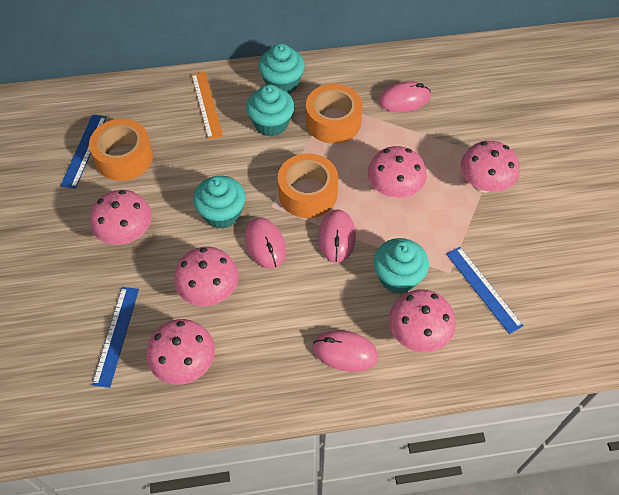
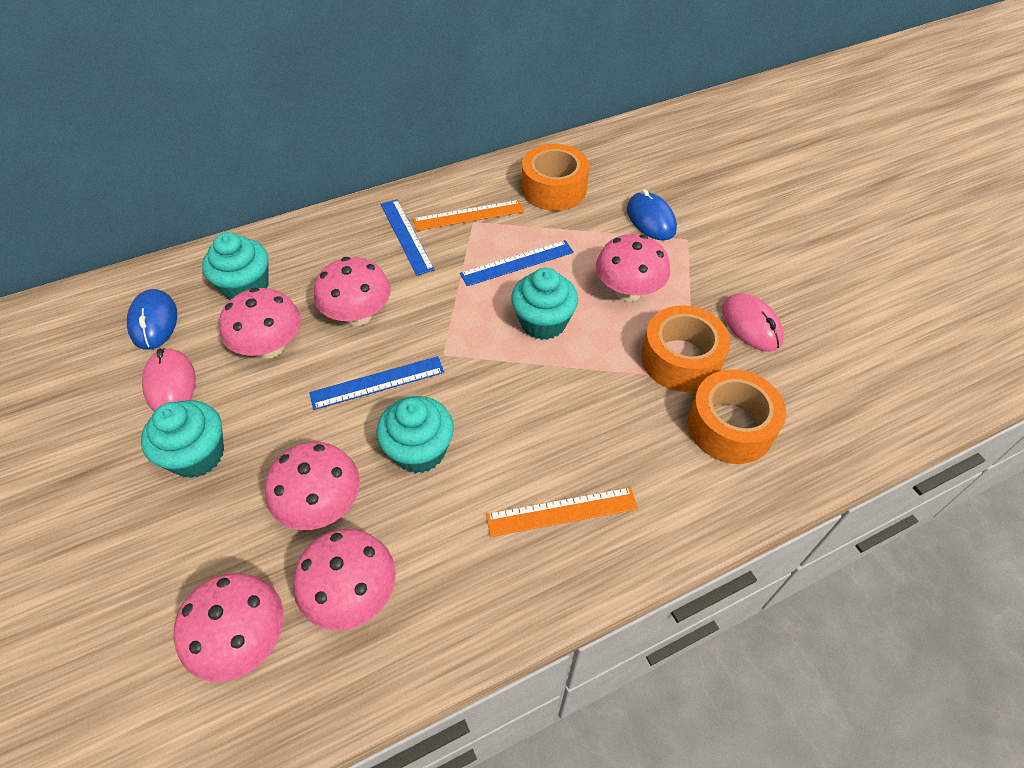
blue mouse: 0 -> 2
orange ruler: 1 -> 2
pink mouse: 4 -> 2

